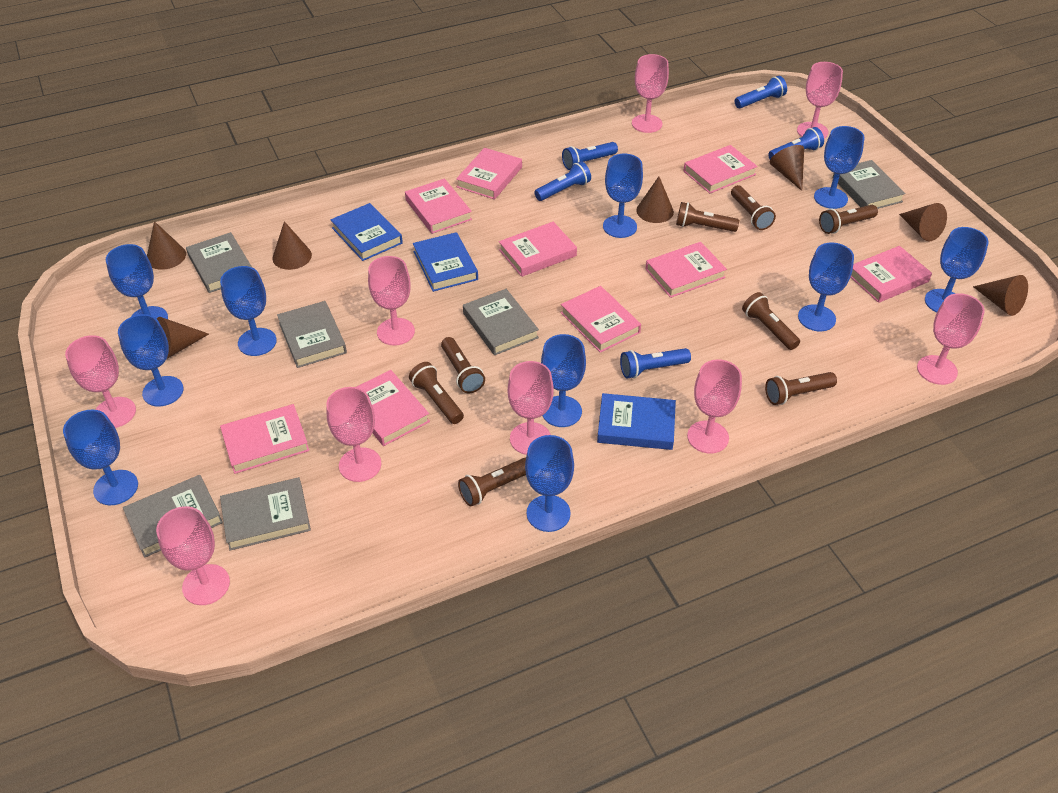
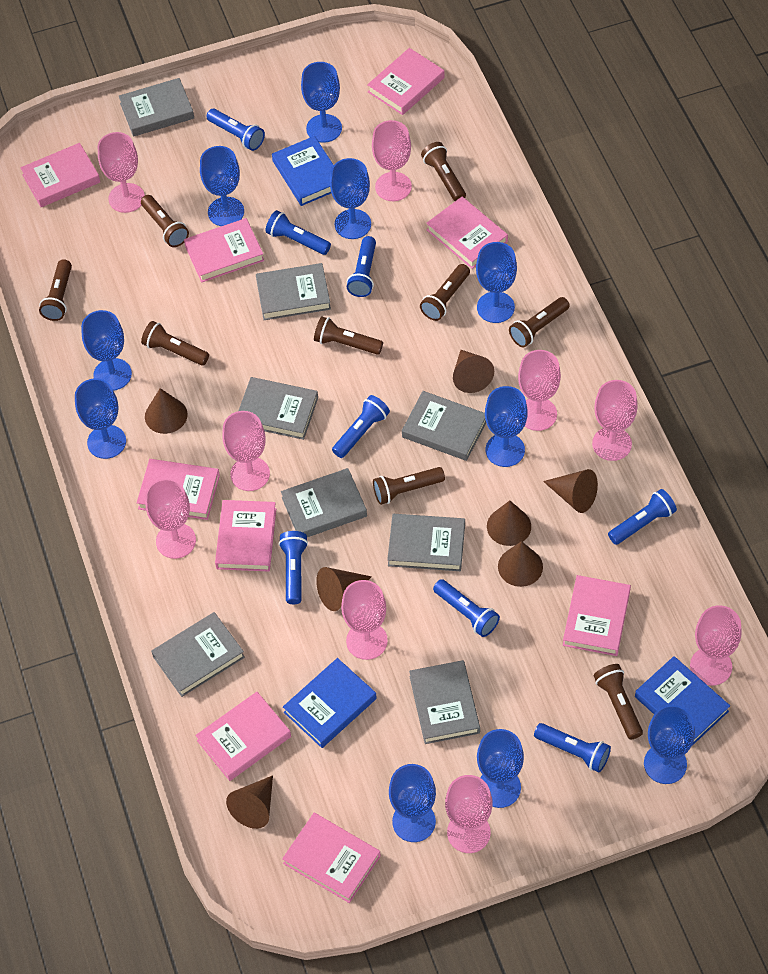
blue flashlight: 5 -> 8
brown flashlight: 8 -> 9
grey book: 6 -> 8

